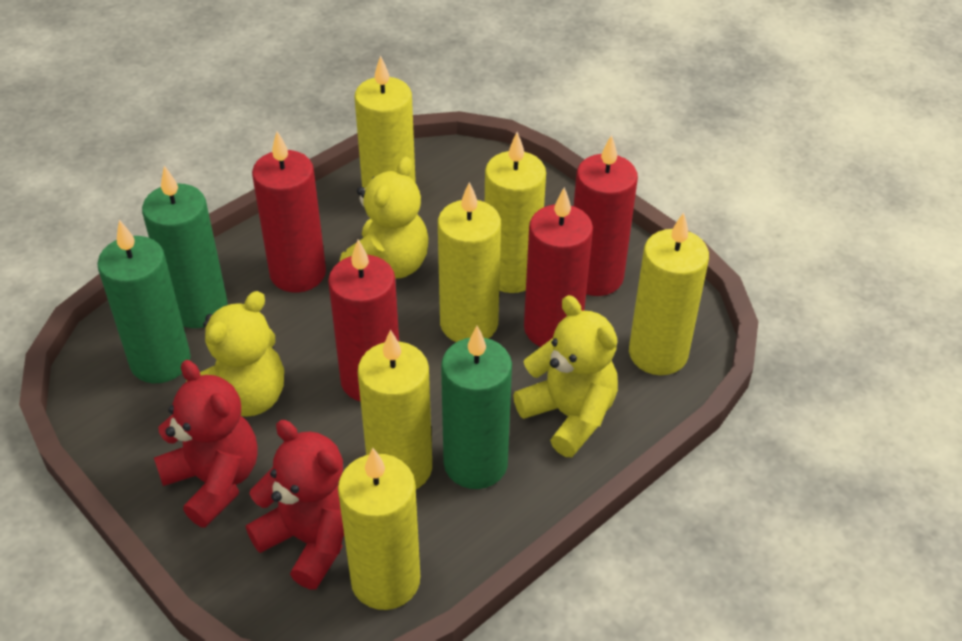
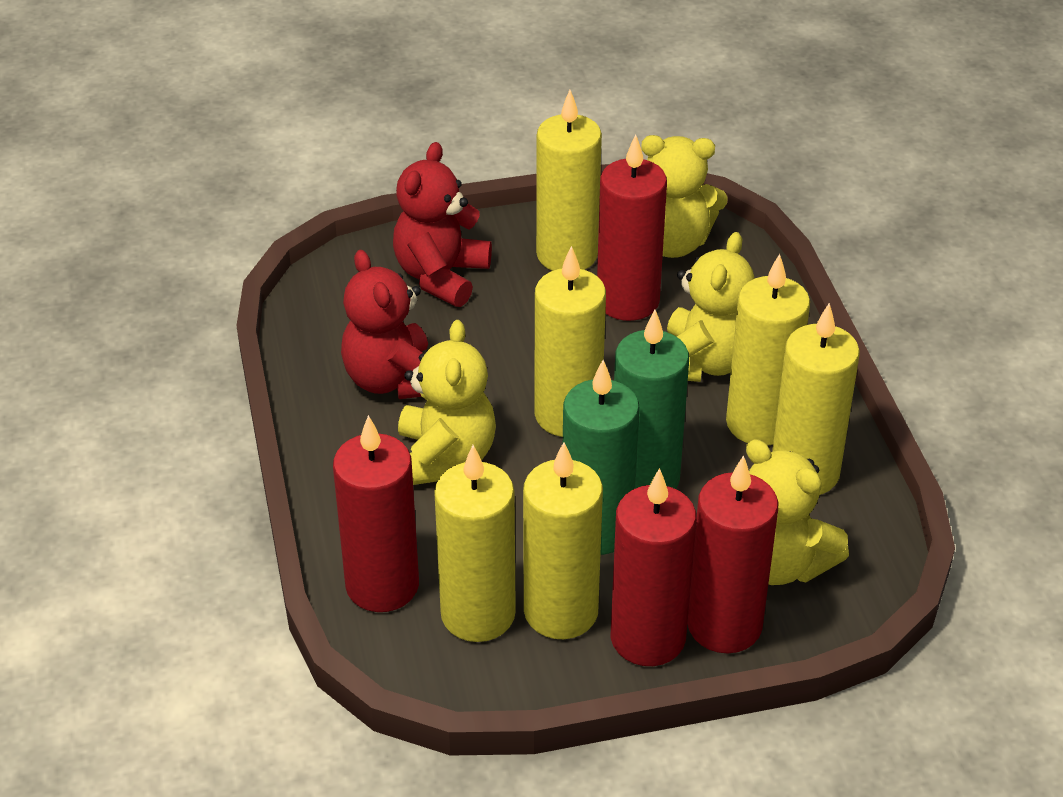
green candle: 3 -> 2
yellow teddy bear: 3 -> 4

